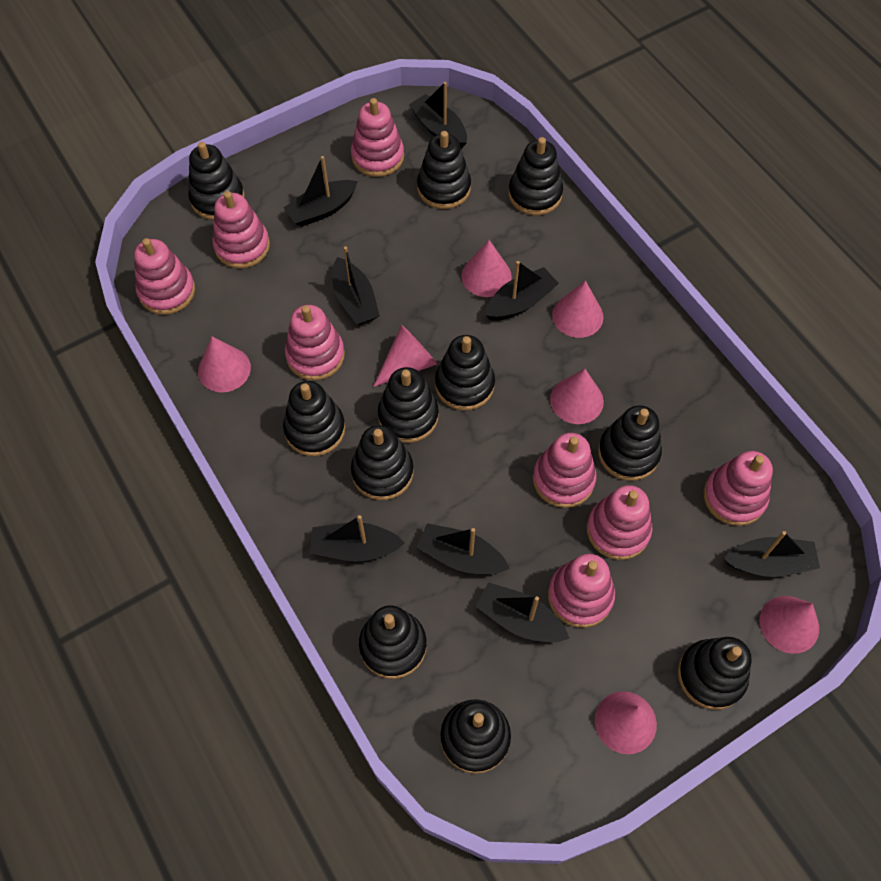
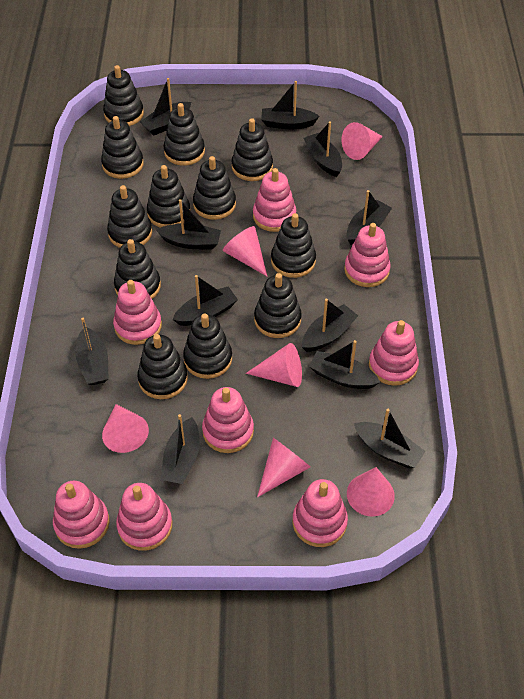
black boat: 8 -> 11
black stacking toy: 11 -> 12
pink cone: 7 -> 6

